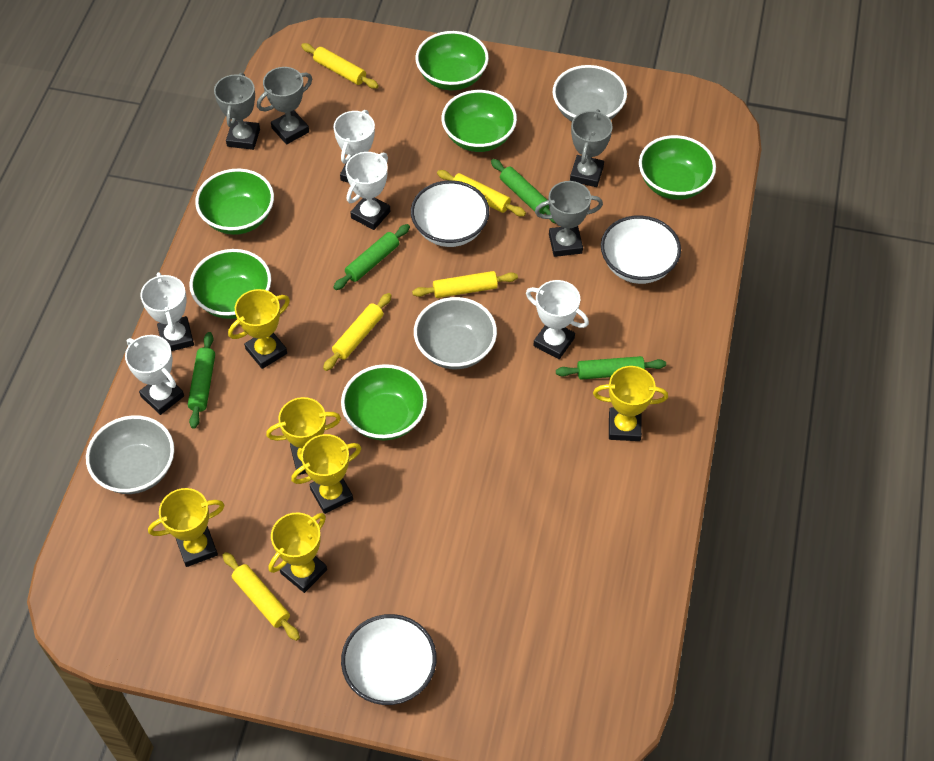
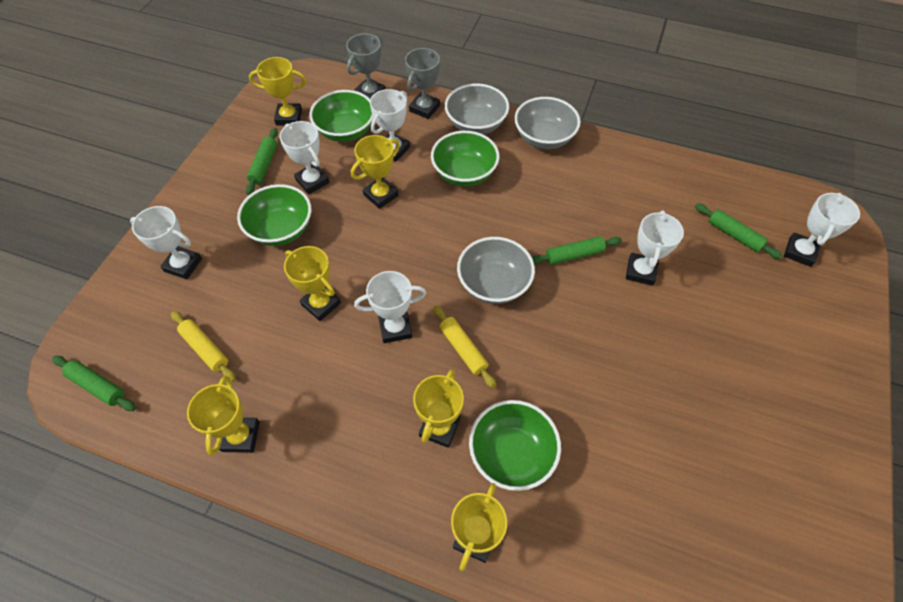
green bowl: 6 -> 4
grey trophy: 4 -> 2
white bowl: 3 -> 0
white trophy: 5 -> 6
yellow rolling pin: 5 -> 2

